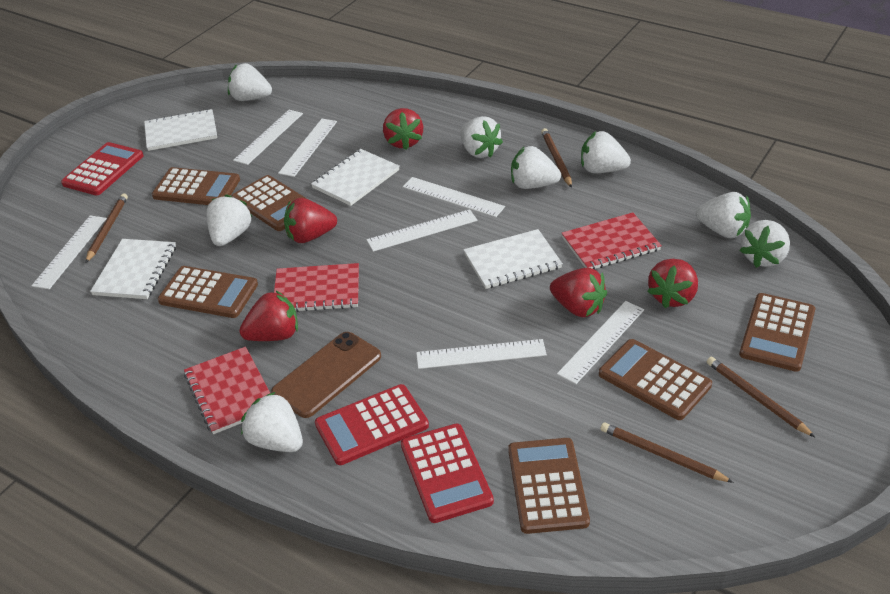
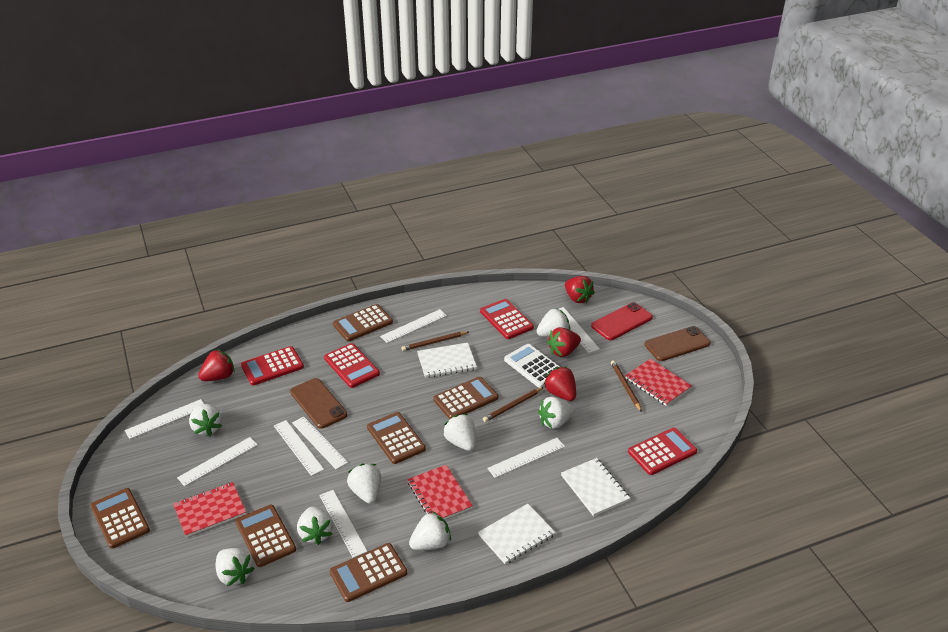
brown pencil: 4 -> 3
brown phone: 1 -> 2
red calculator: 3 -> 4
red phone: 0 -> 1
red strawberry: 5 -> 4
white calculator: 0 -> 1
white notebook: 4 -> 3
white ruler: 7 -> 8

